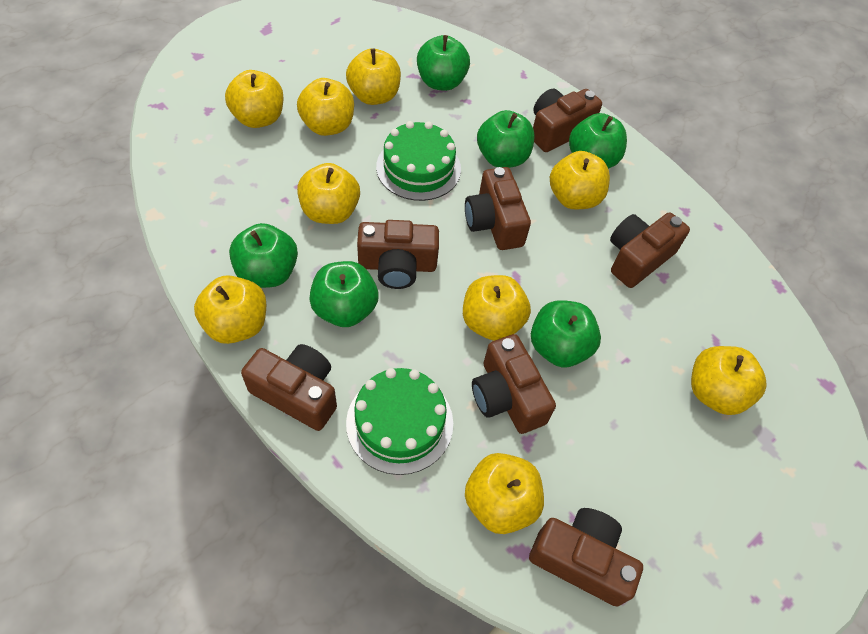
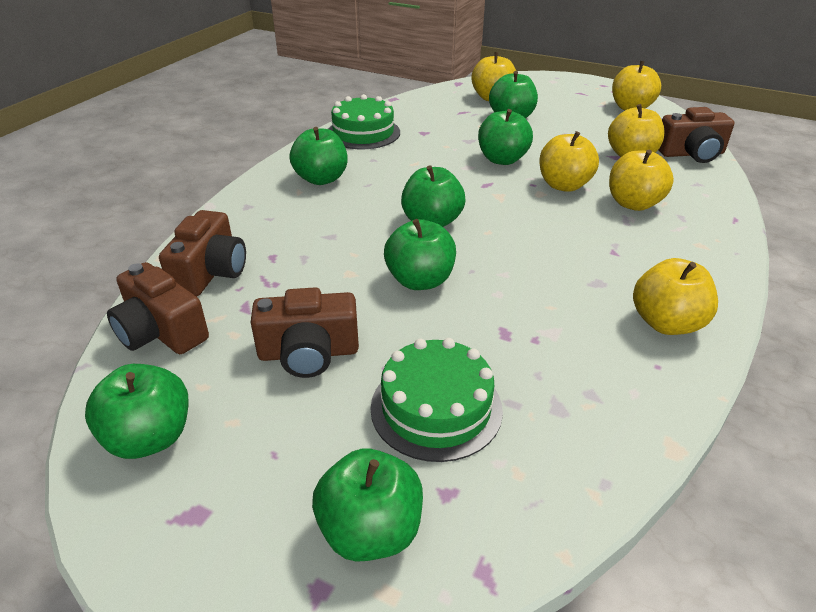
brown camera: 7 -> 4
green apple: 6 -> 7
yellow apple: 9 -> 6

